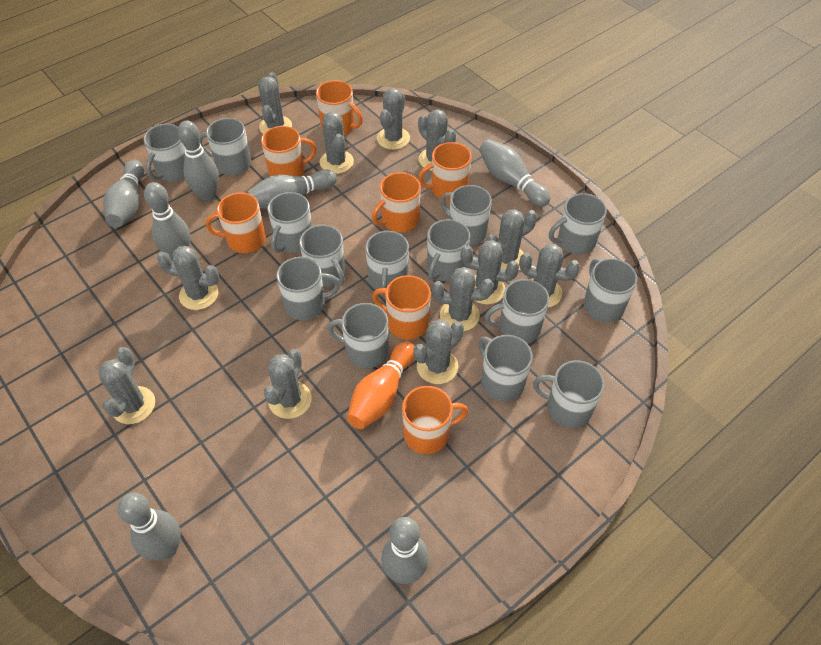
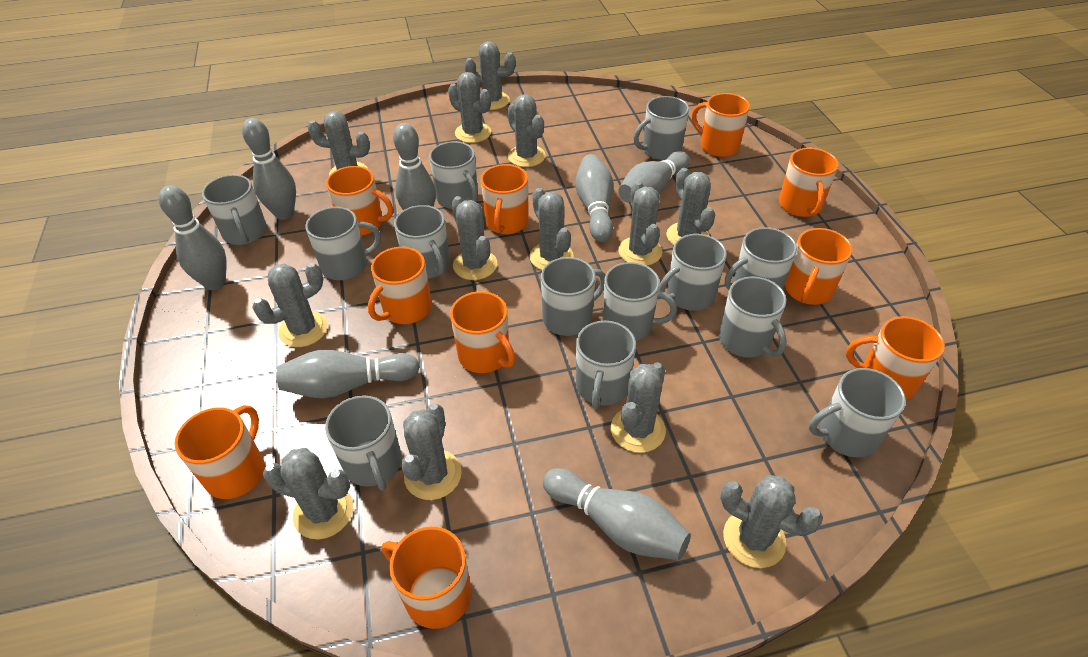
grey cactus: 12 -> 13
grey mug: 14 -> 13
orange bowling pin: 1 -> 0
orange mug: 7 -> 10

